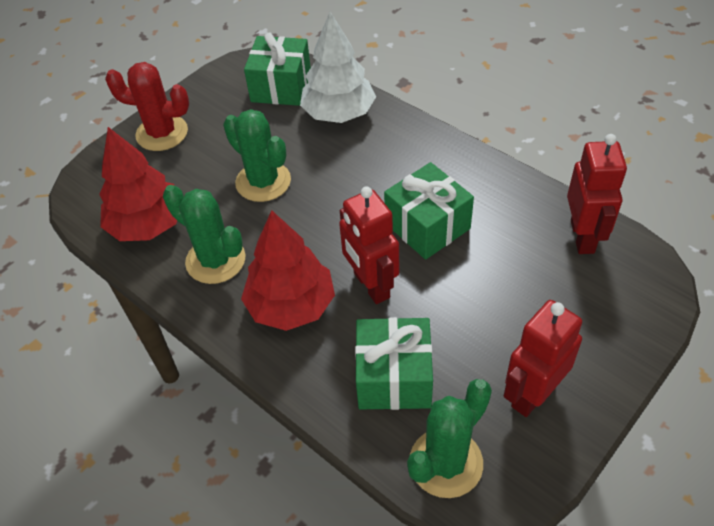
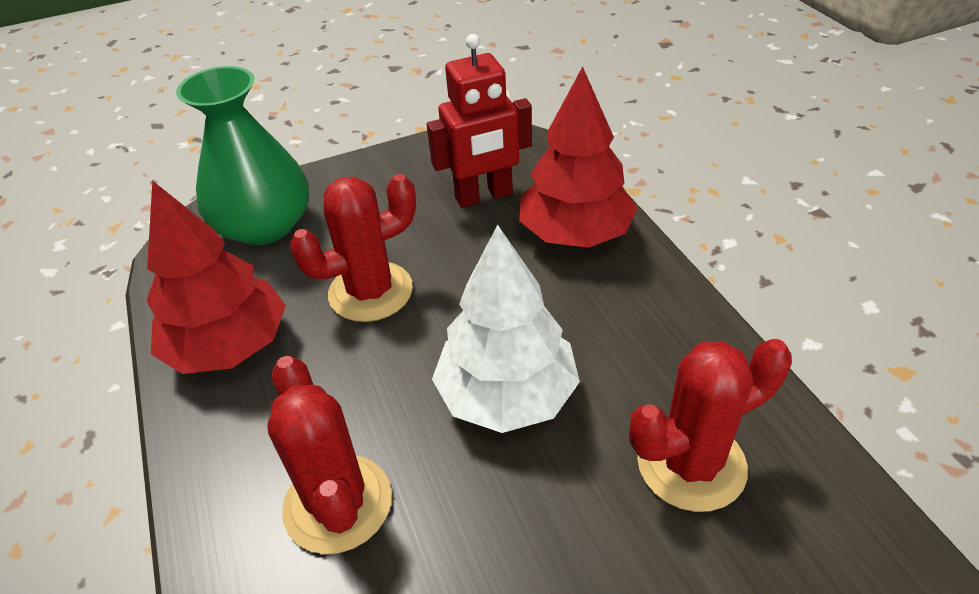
green cactus: 3 -> 0
green gift: 3 -> 0
green vase: 0 -> 1
red cactus: 1 -> 3
red robot: 3 -> 1

